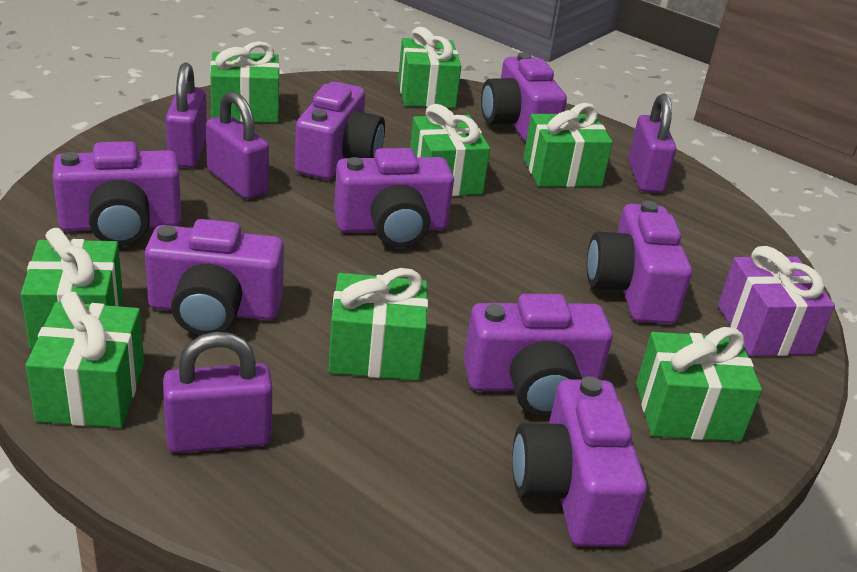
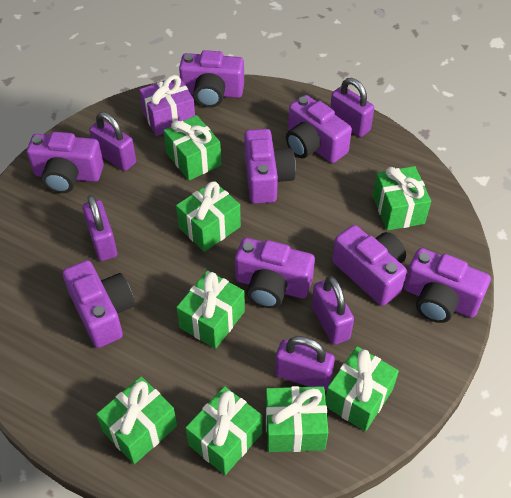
purple padlock: 4 -> 5

